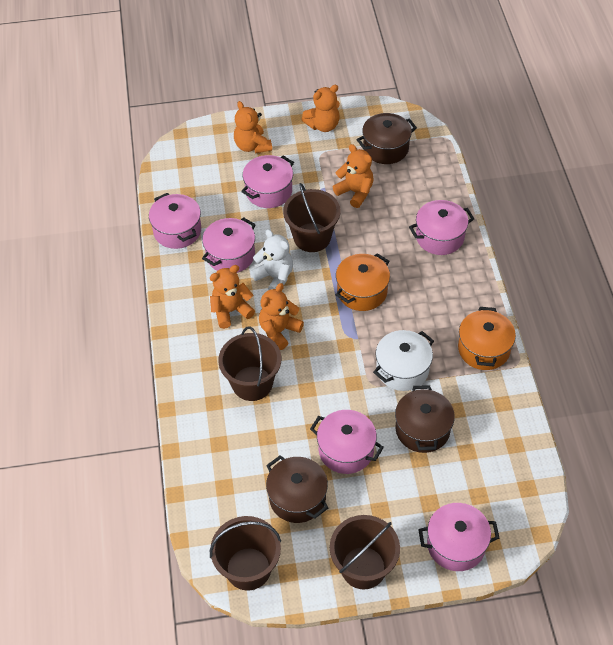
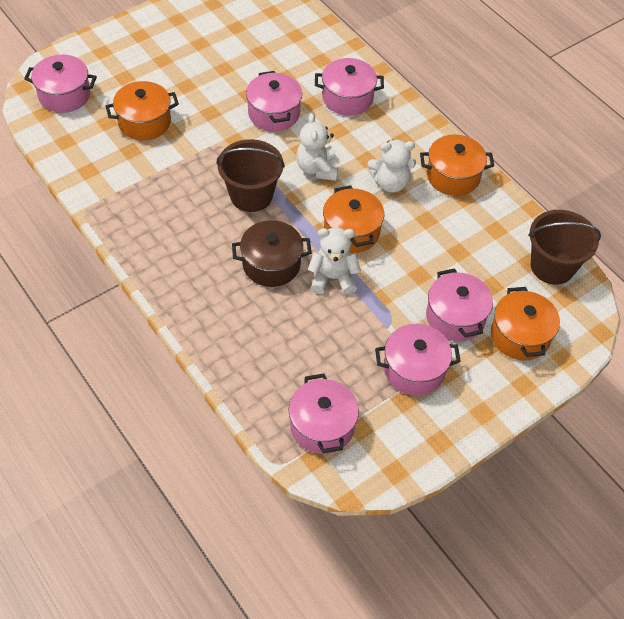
brown bucket: 4 -> 2
brown pot: 3 -> 1
orange pot: 2 -> 4
orange teddy bear: 5 -> 0
white pot: 1 -> 0
white teddy bear: 1 -> 3

